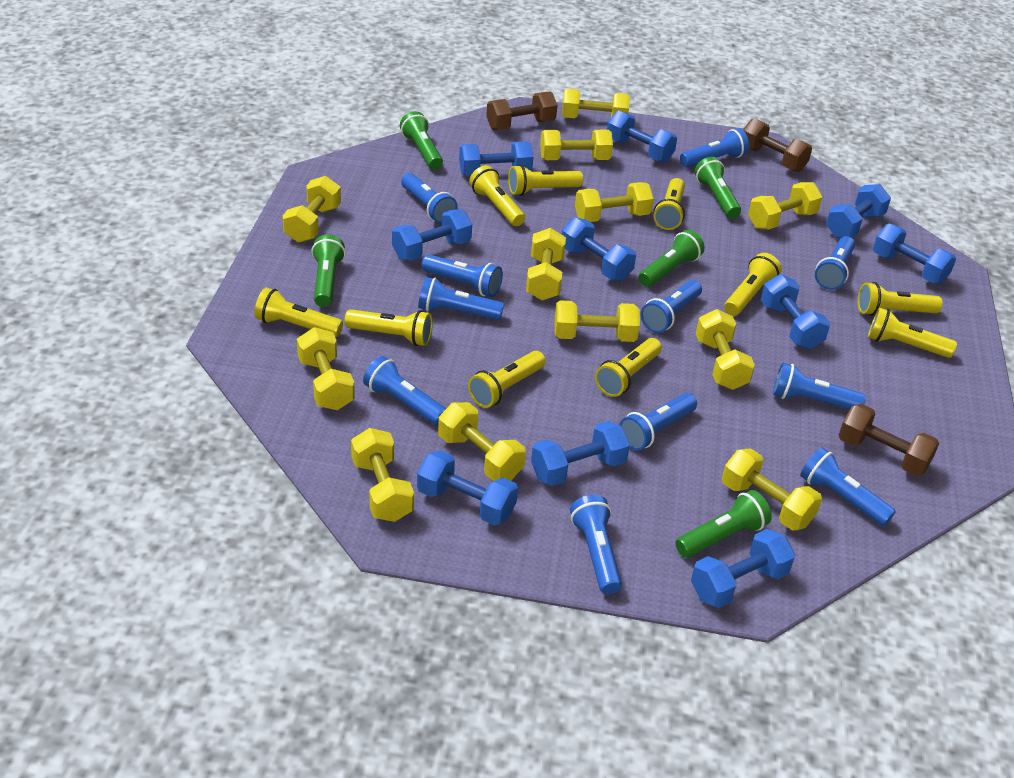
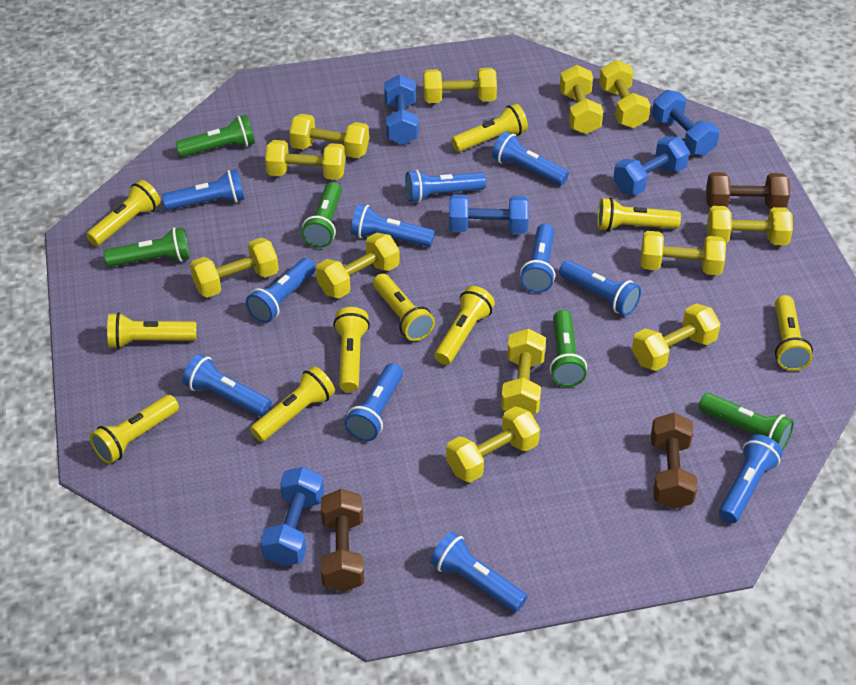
blue dumbbell: 10 -> 5

